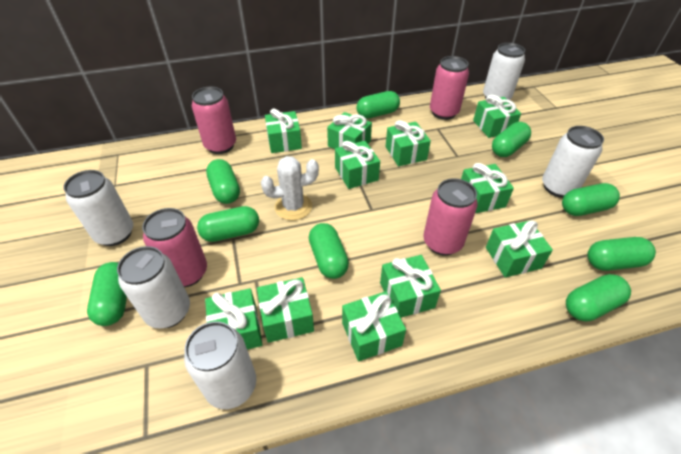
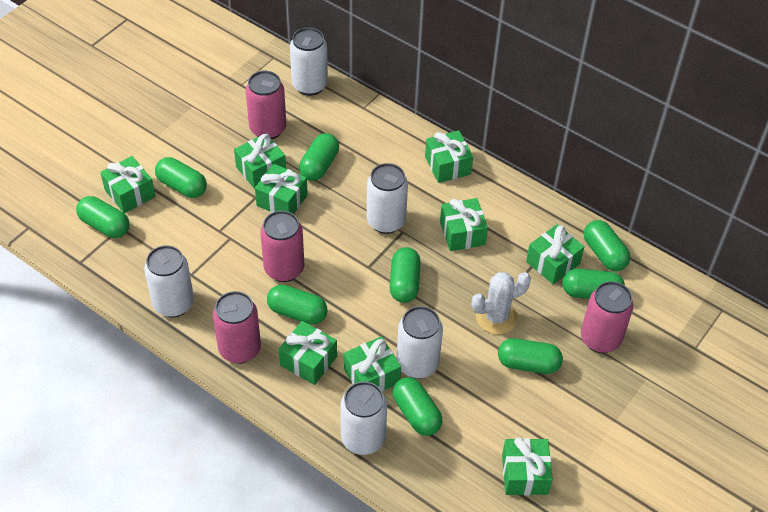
green gift: 11 -> 9

